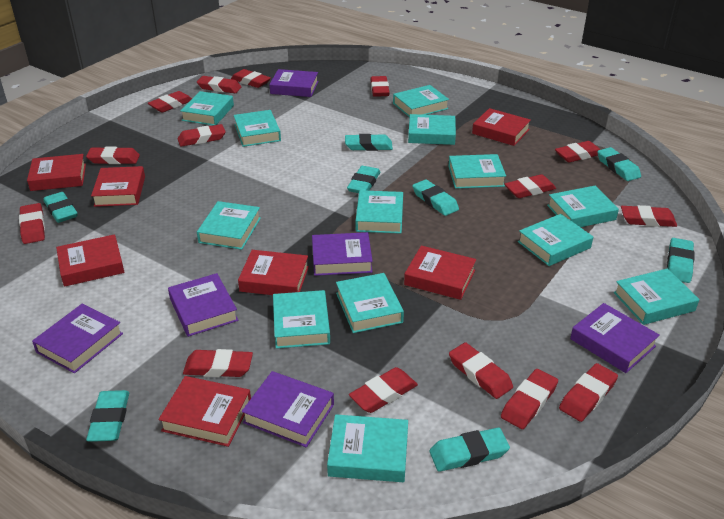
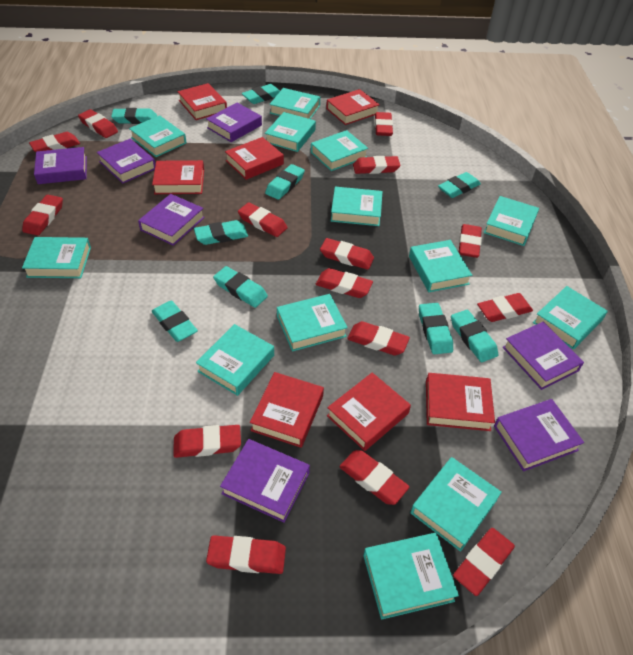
purple book: 6 -> 7
turquoise eraser: 8 -> 9

